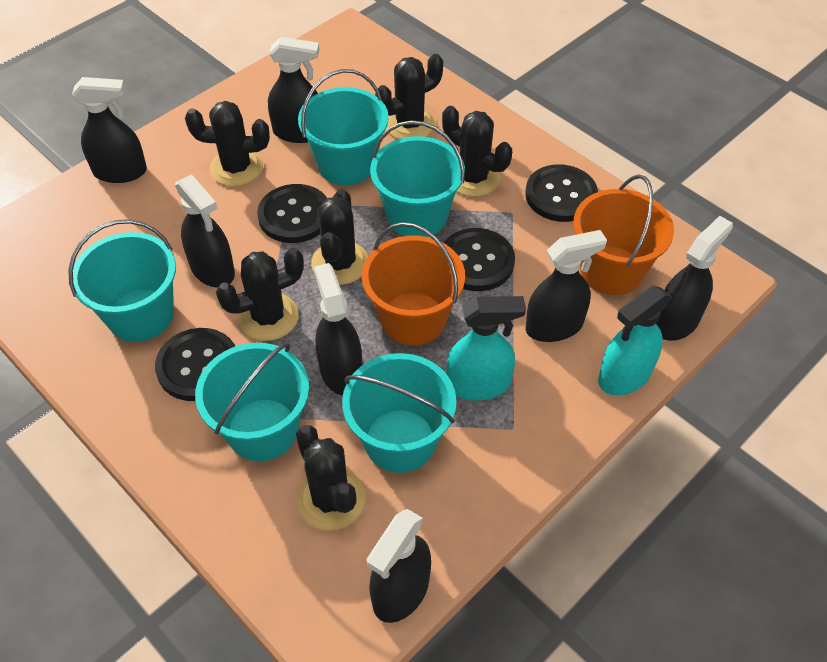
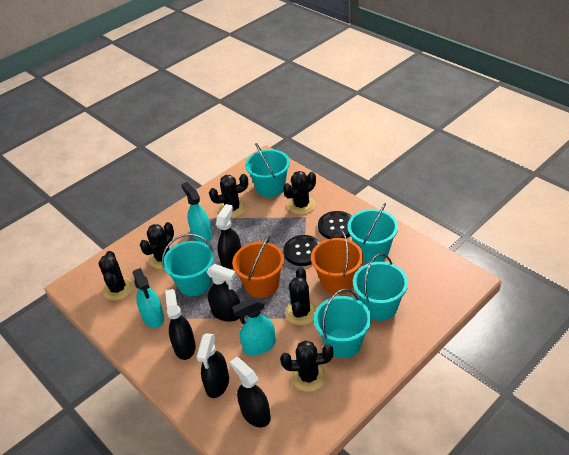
black button: 4 -> 2
black spray bottle: 7 -> 5
turquoise spray bottle: 2 -> 3

